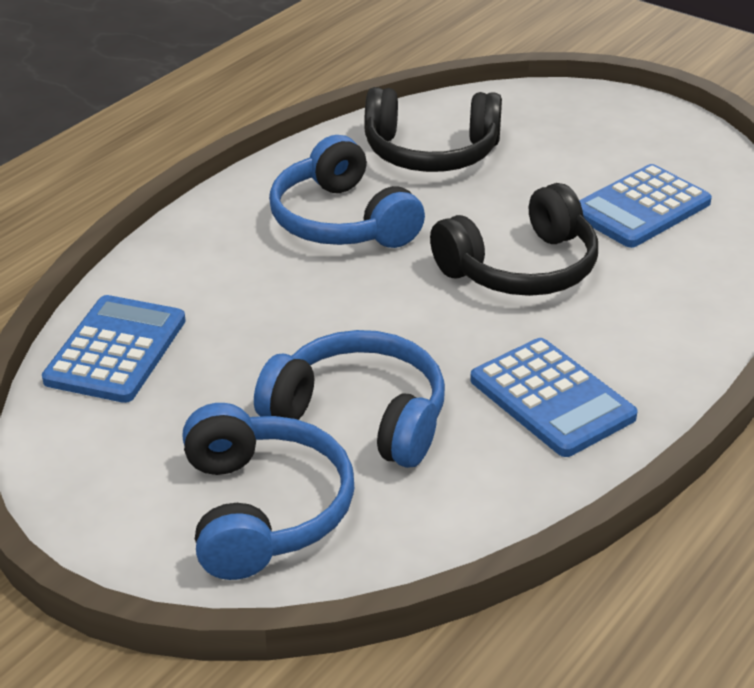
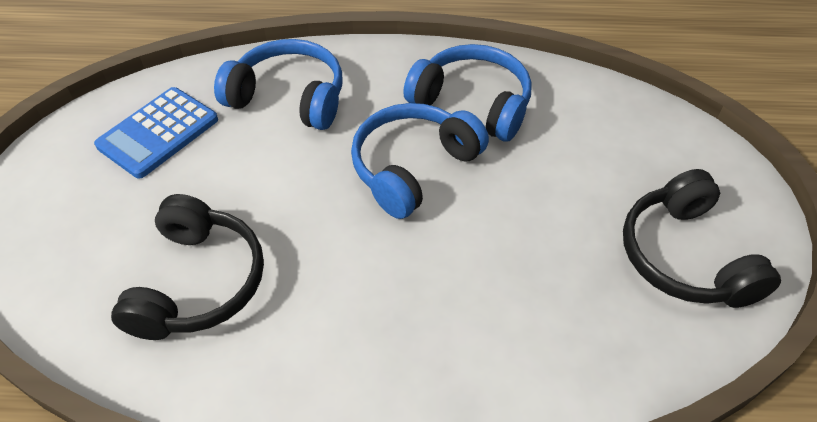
blue calculator: 3 -> 1

